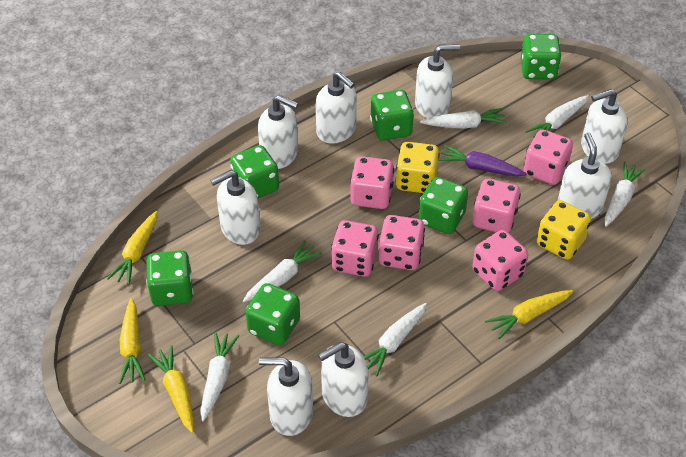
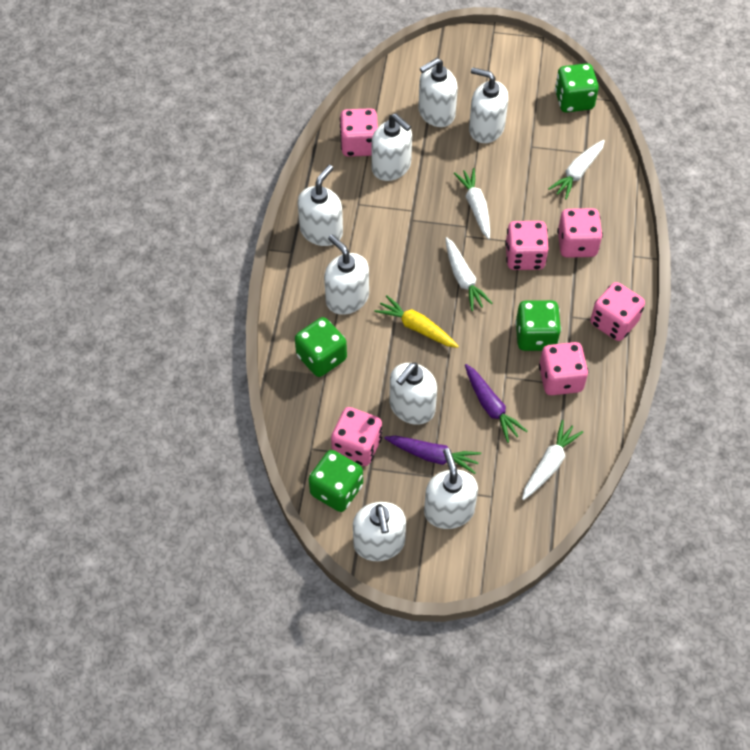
green dice: 6 -> 4
purple carrot: 1 -> 2
white carrot: 6 -> 4
yellow carrot: 4 -> 1
yellow dice: 2 -> 0

